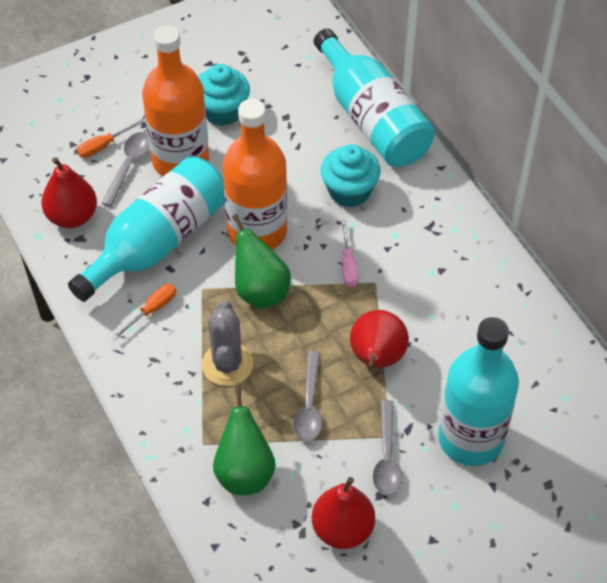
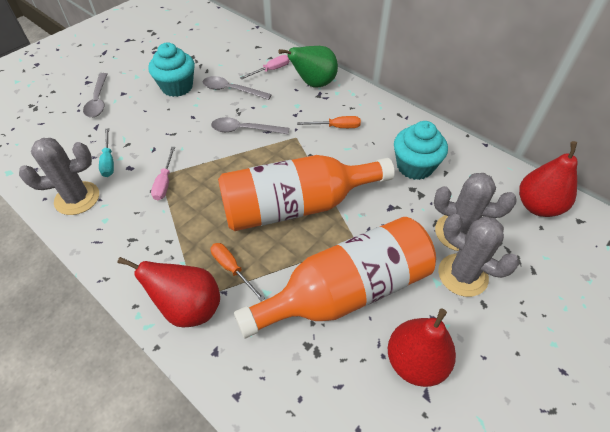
green pear: 2 -> 1
grey cactus: 1 -> 3
pink screwdriver: 1 -> 2
turquoise bottle: 3 -> 0
turquoise screwdriver: 0 -> 1

